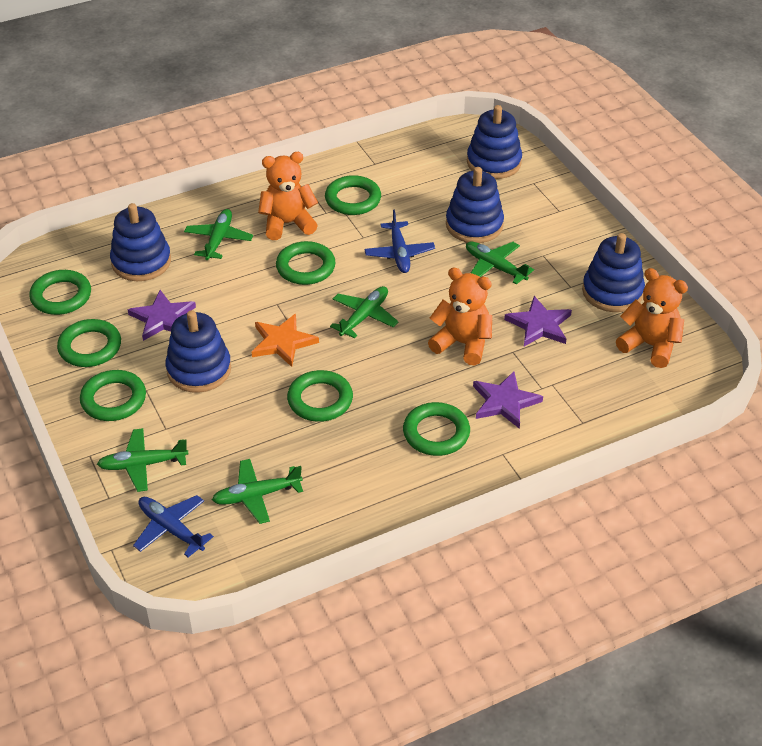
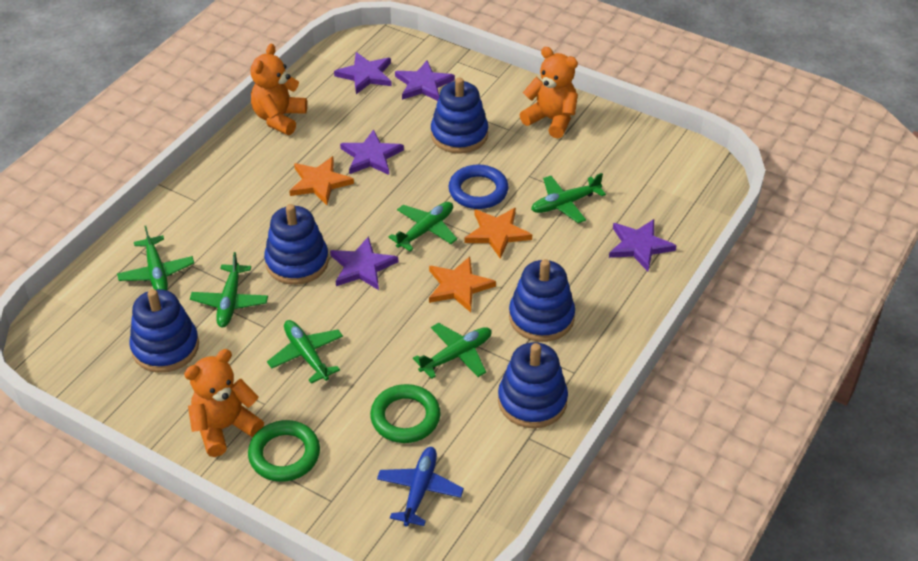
blue plane: 2 -> 1
blue ring: 0 -> 1
green plane: 5 -> 6
green ring: 7 -> 2
orange star: 1 -> 3
purple star: 3 -> 5

